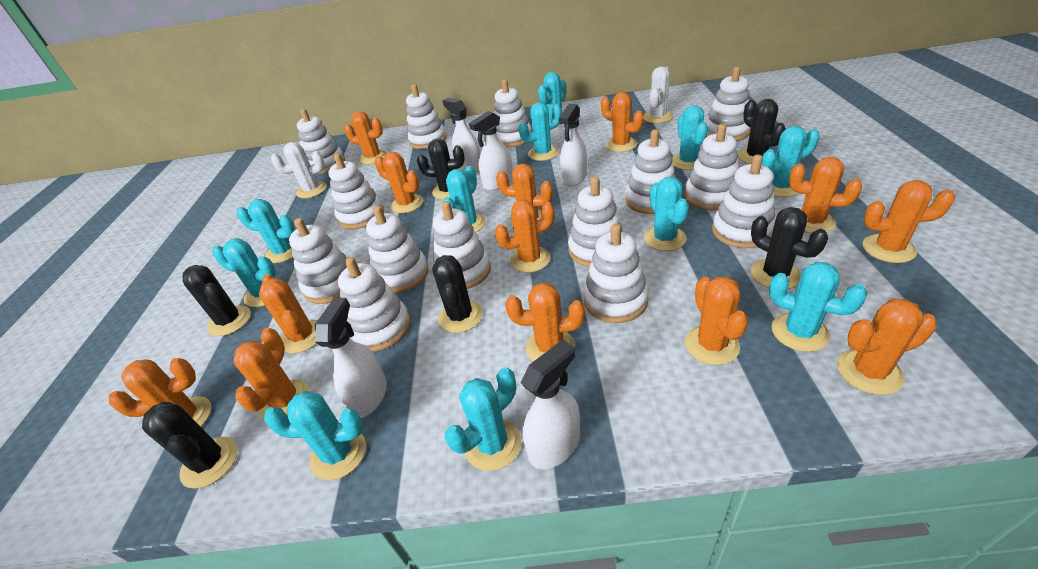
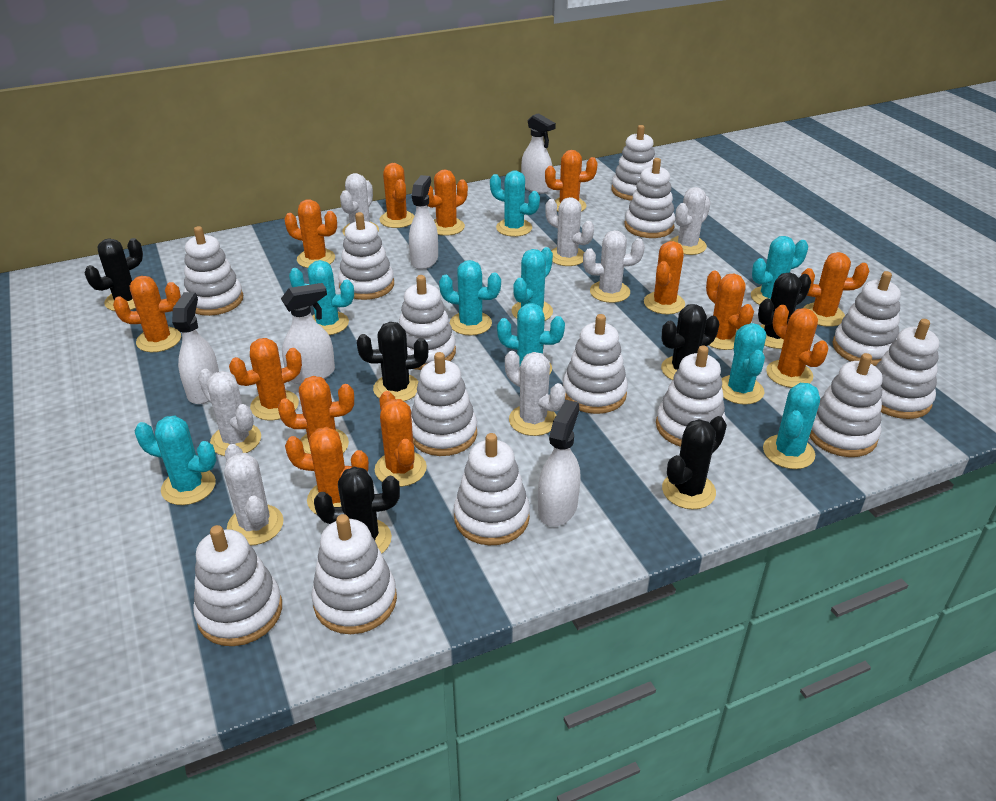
turquoise cactus: 11 -> 9
white cactus: 2 -> 7

